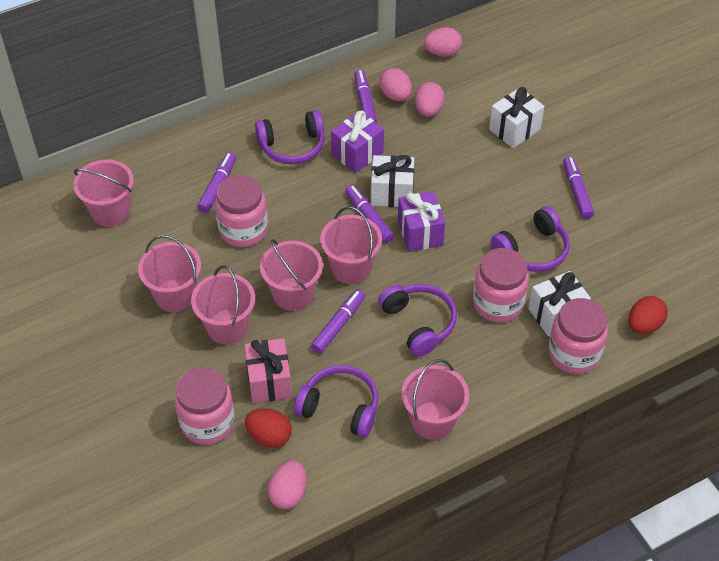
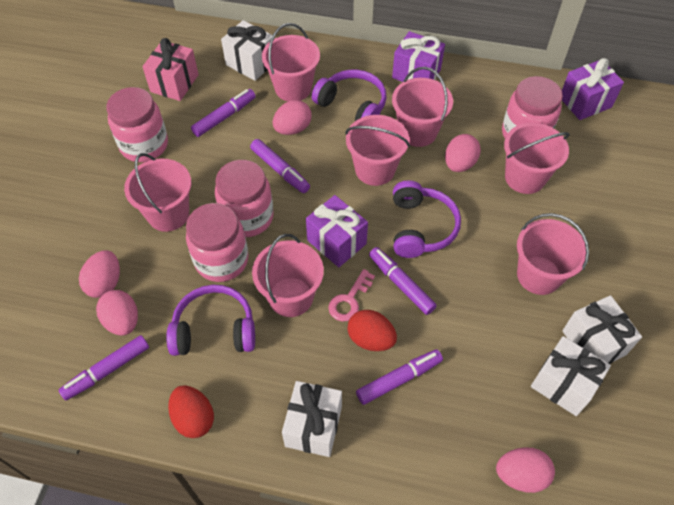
pink bucket: 6 -> 7
pink egg: 4 -> 5
pink key: 0 -> 1
purple gift: 2 -> 3
purple headphones: 4 -> 3
white gift: 3 -> 4

